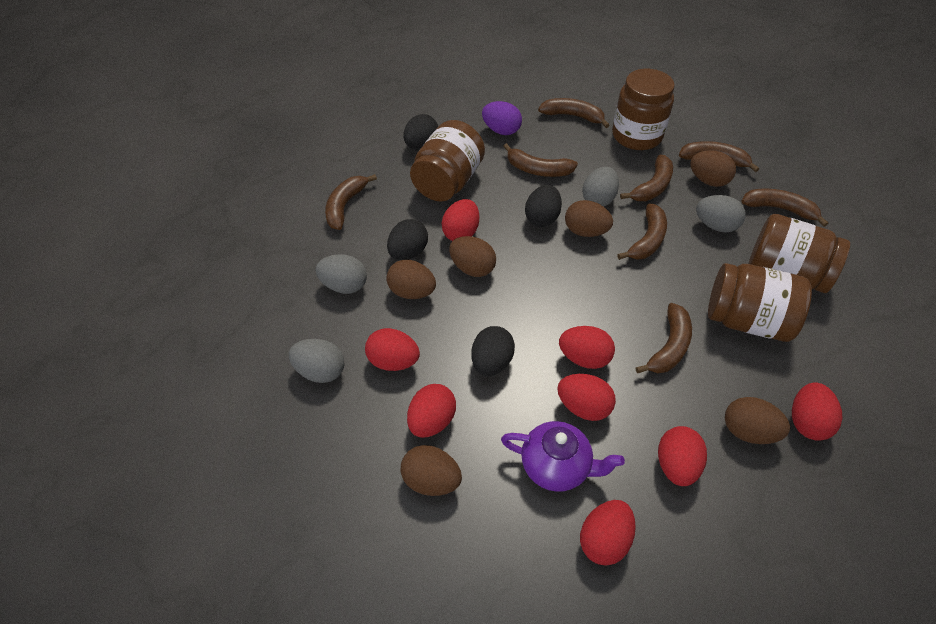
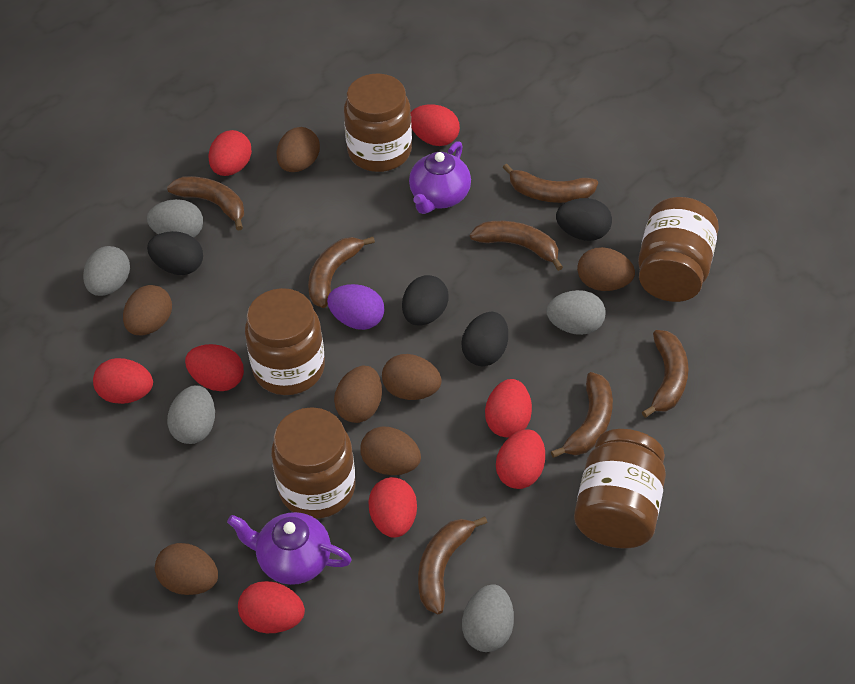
brown banana: 8 -> 7
brown egg: 6 -> 7
brown jar: 4 -> 5
grey egg: 4 -> 5
purple teapot: 1 -> 2

